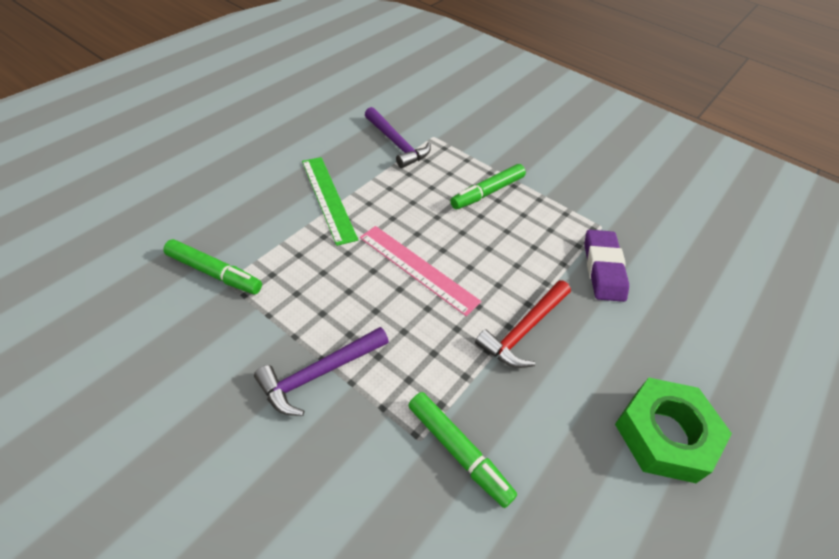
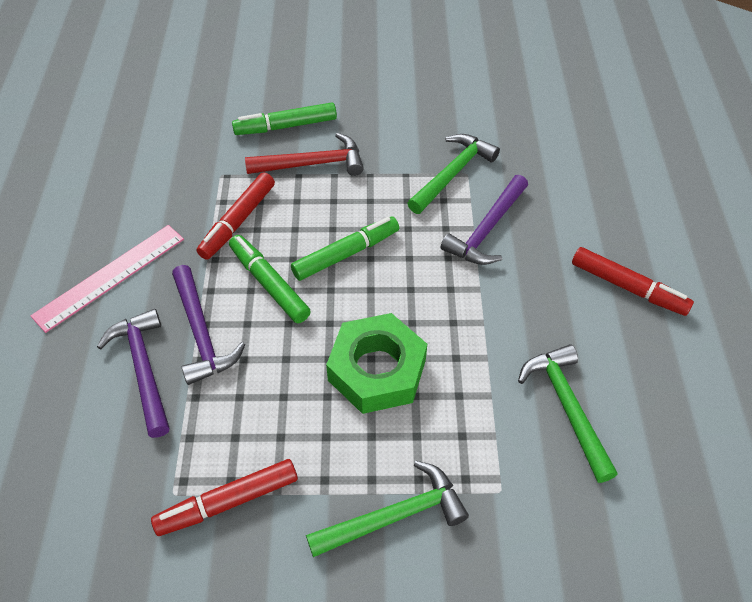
green hammer: 0 -> 3
green ruler: 1 -> 0
purple eraser: 1 -> 0
purple hammer: 2 -> 3
red marker: 0 -> 3

